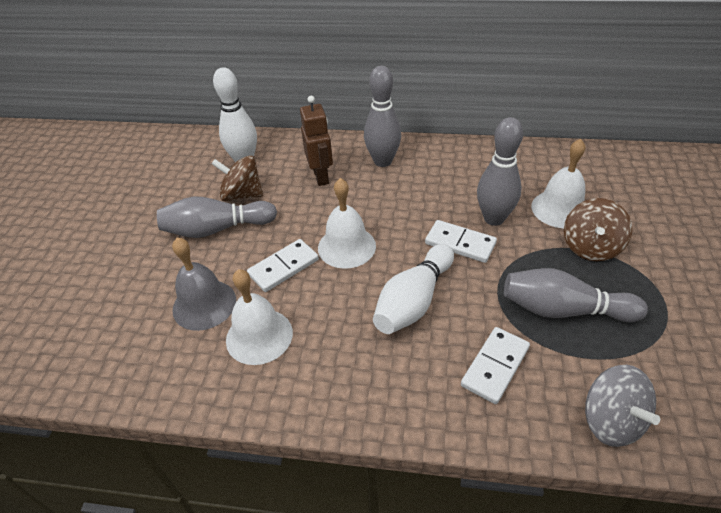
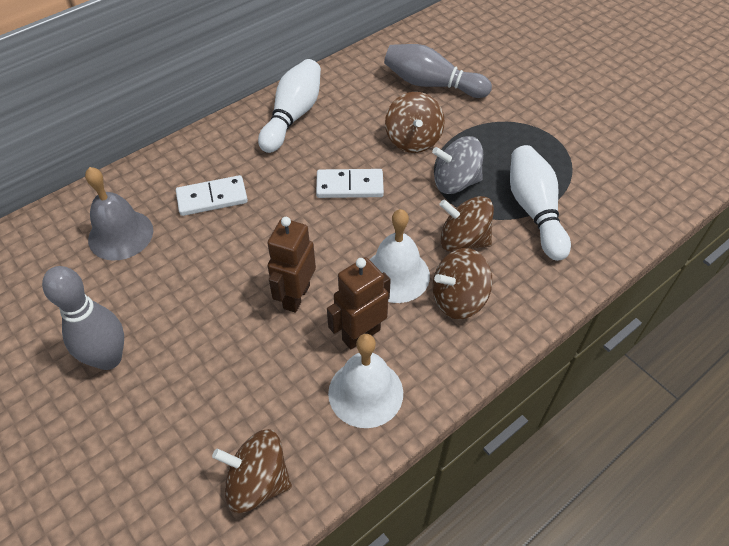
brown robot: 1 -> 2
brown spinning top: 2 -> 4
grey bowling pin: 4 -> 2
white bell: 3 -> 2
white domino: 3 -> 2

